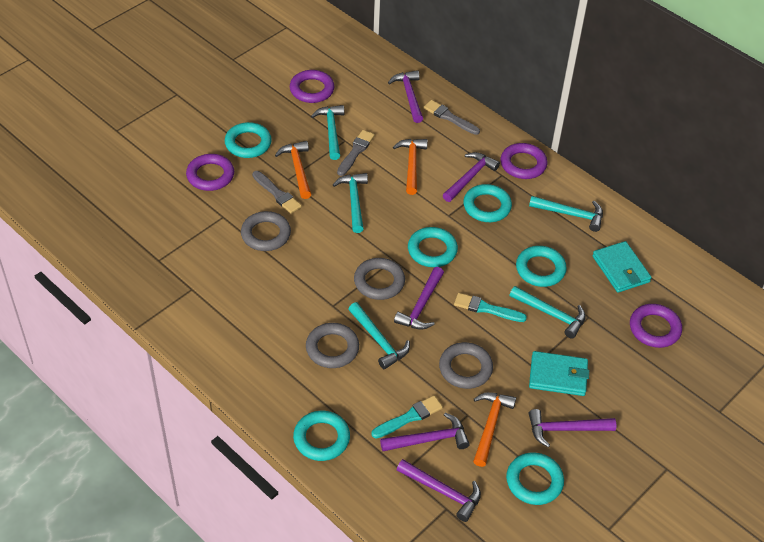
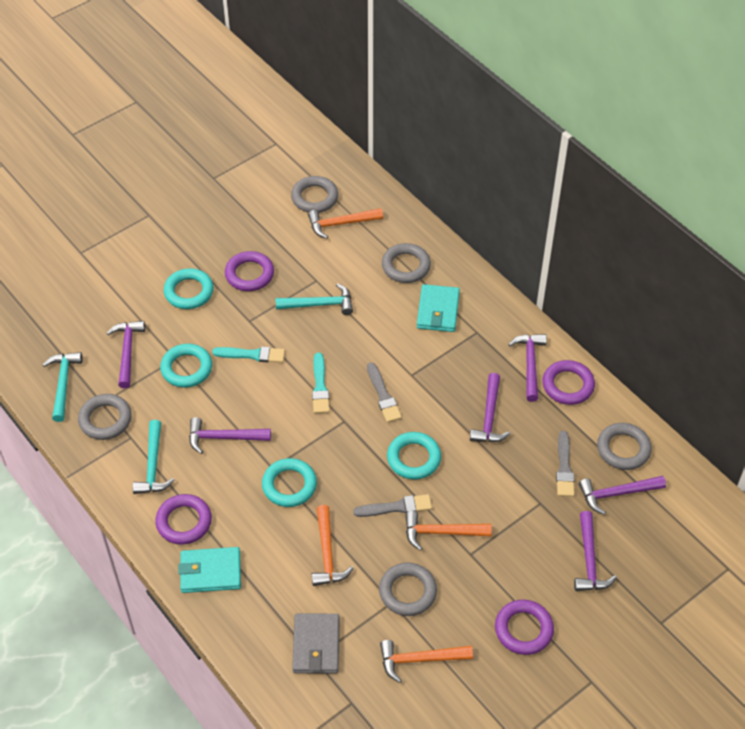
grey ring: 4 -> 5
grey wallet: 0 -> 1
orange hammer: 3 -> 4
turquoise hammer: 5 -> 3
turquoise ring: 6 -> 4

